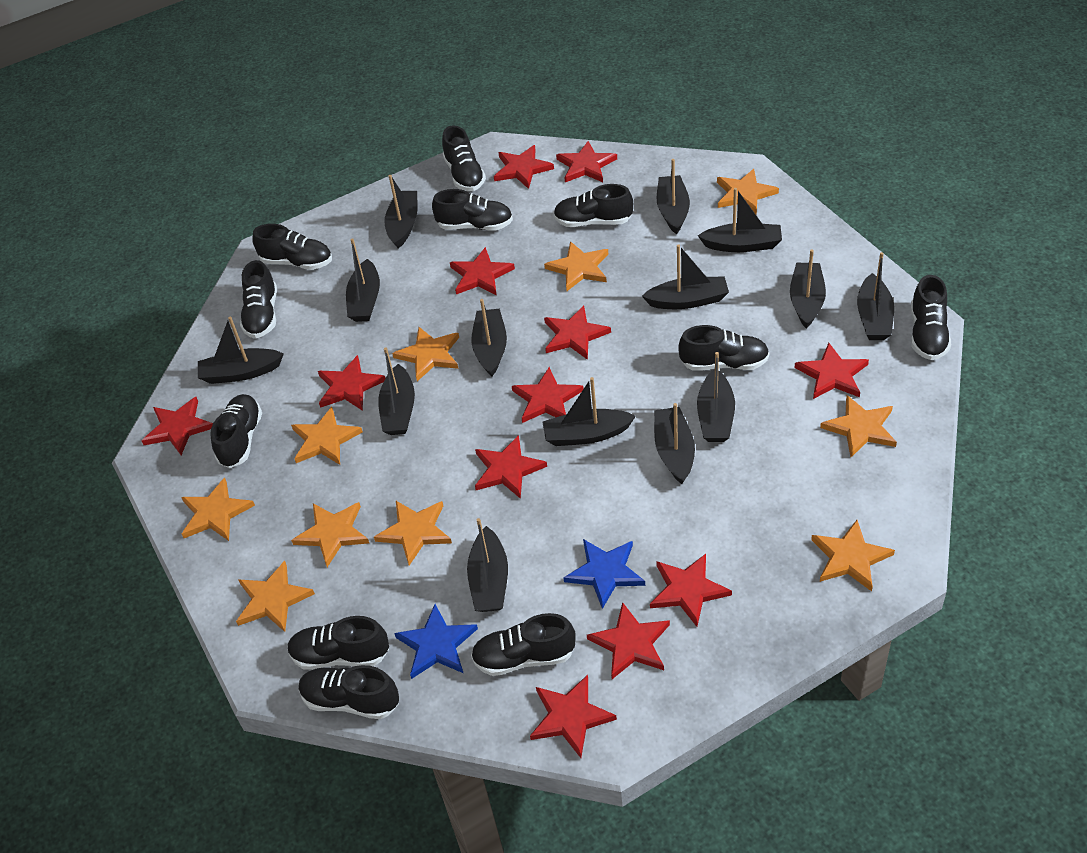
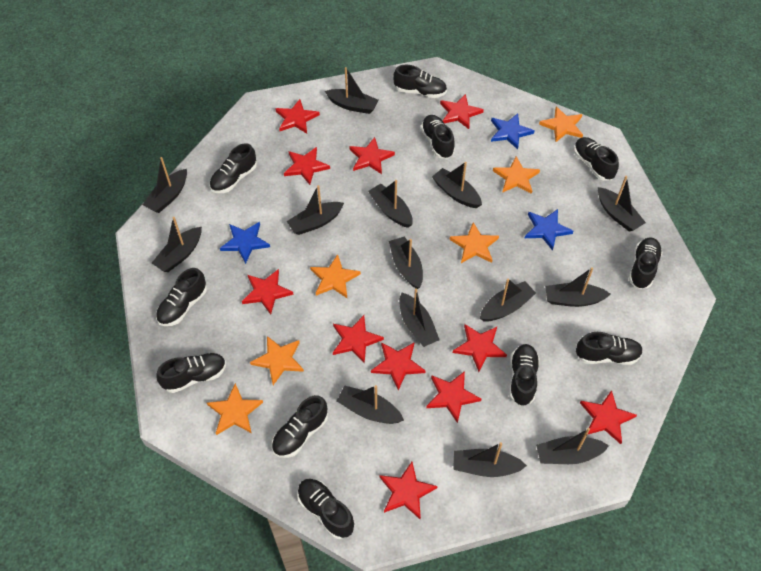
blue star: 2 -> 3
orange star: 10 -> 6
red star: 12 -> 11

